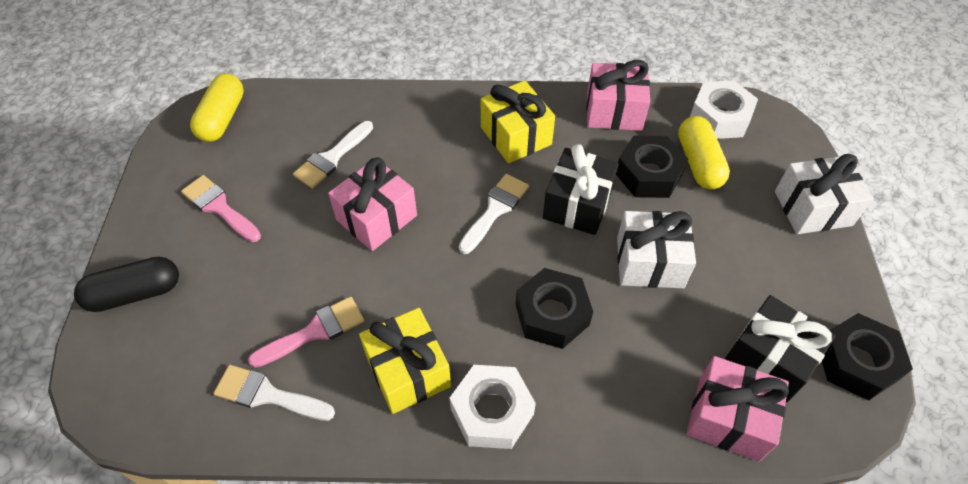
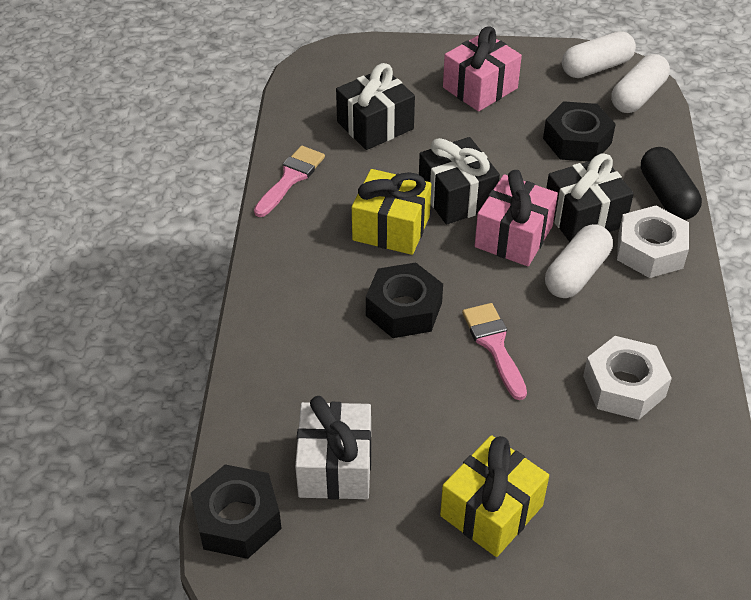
black gift: 2 -> 3
pink gift: 3 -> 2
white brush: 3 -> 0
white capsule: 0 -> 3
white gift: 2 -> 1
yellow capsule: 2 -> 0

